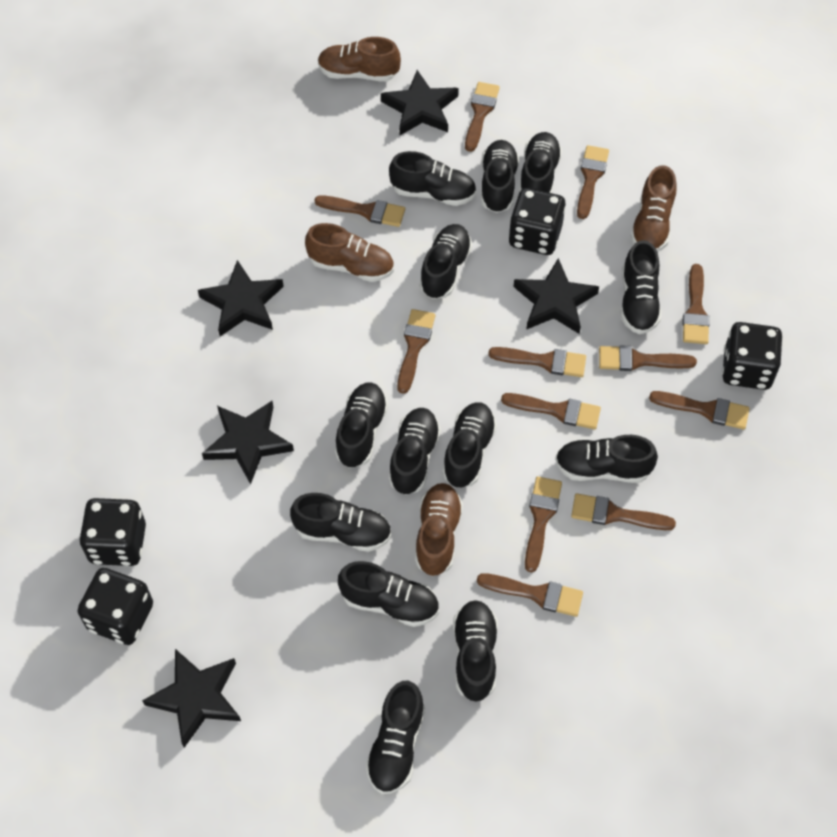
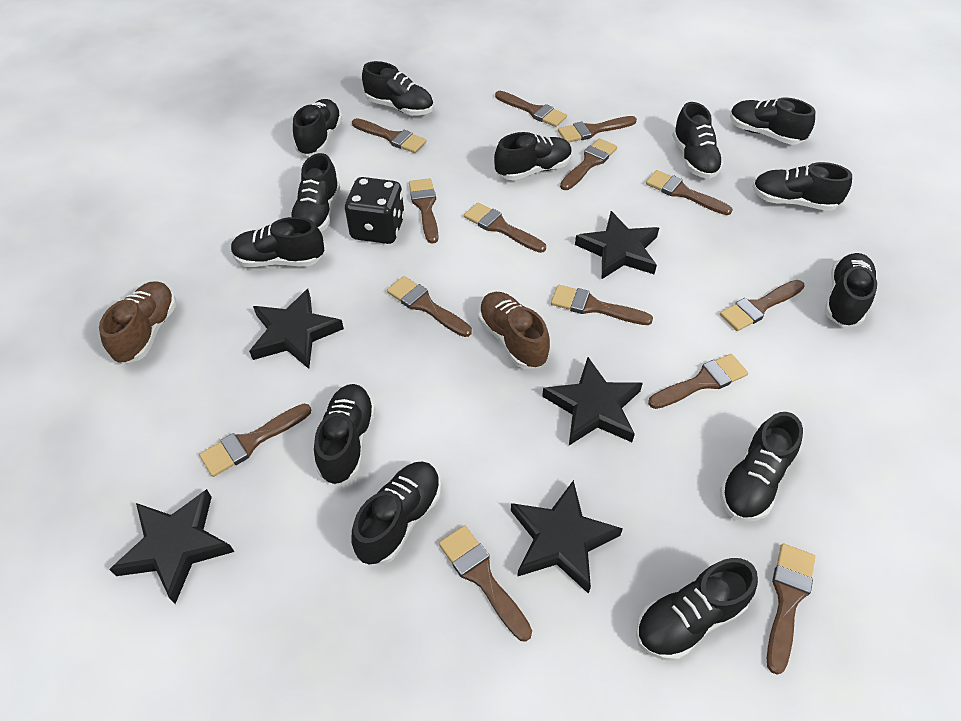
black dice: 4 -> 1
brown brush: 12 -> 14
brown shoe: 4 -> 2

